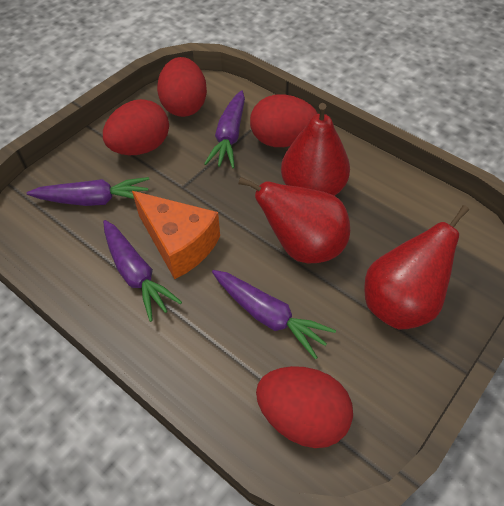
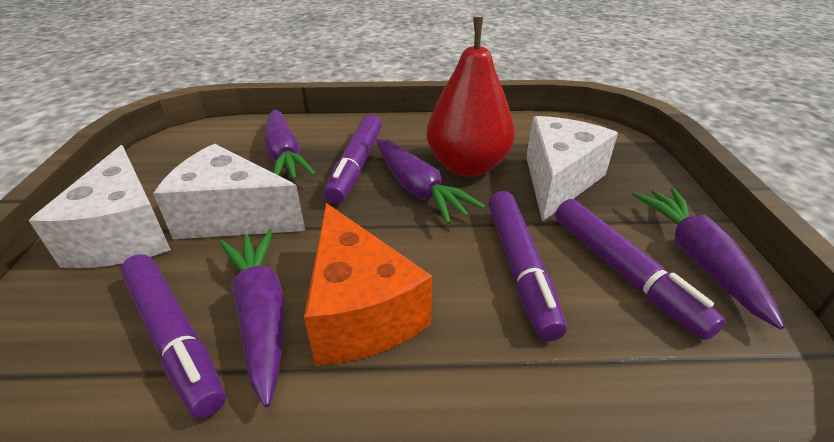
purple marker: 0 -> 4
red egg: 4 -> 0
red pear: 3 -> 1
white cheese: 0 -> 3

